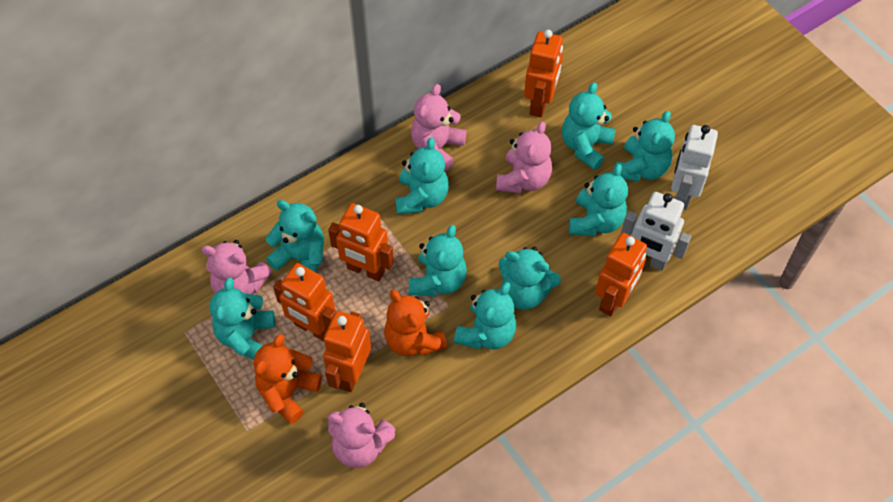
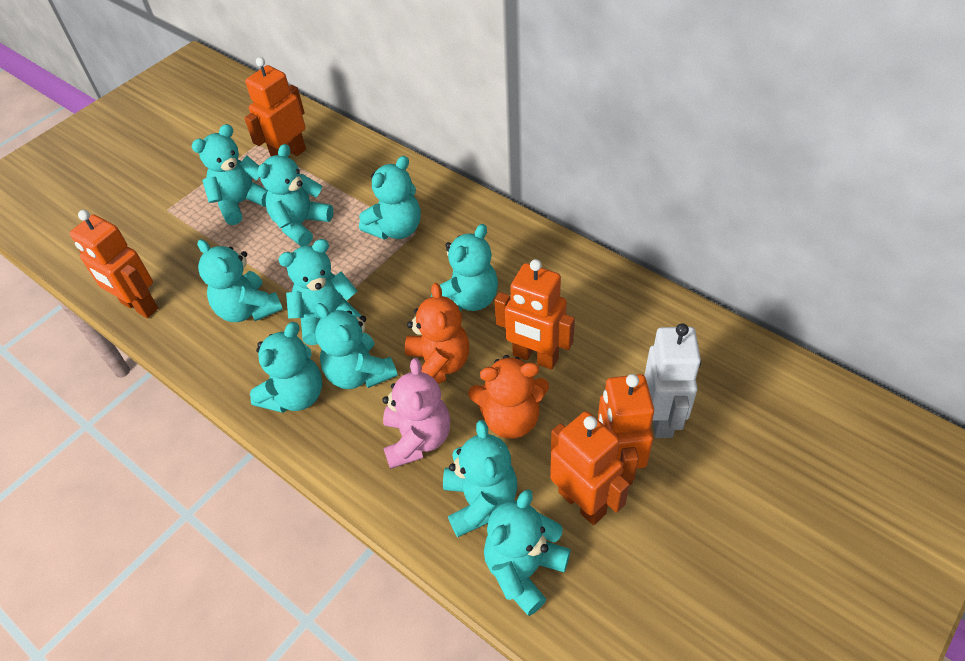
pink teddy bear: 4 -> 1
turquoise teddy bear: 9 -> 10
white robot: 2 -> 1

